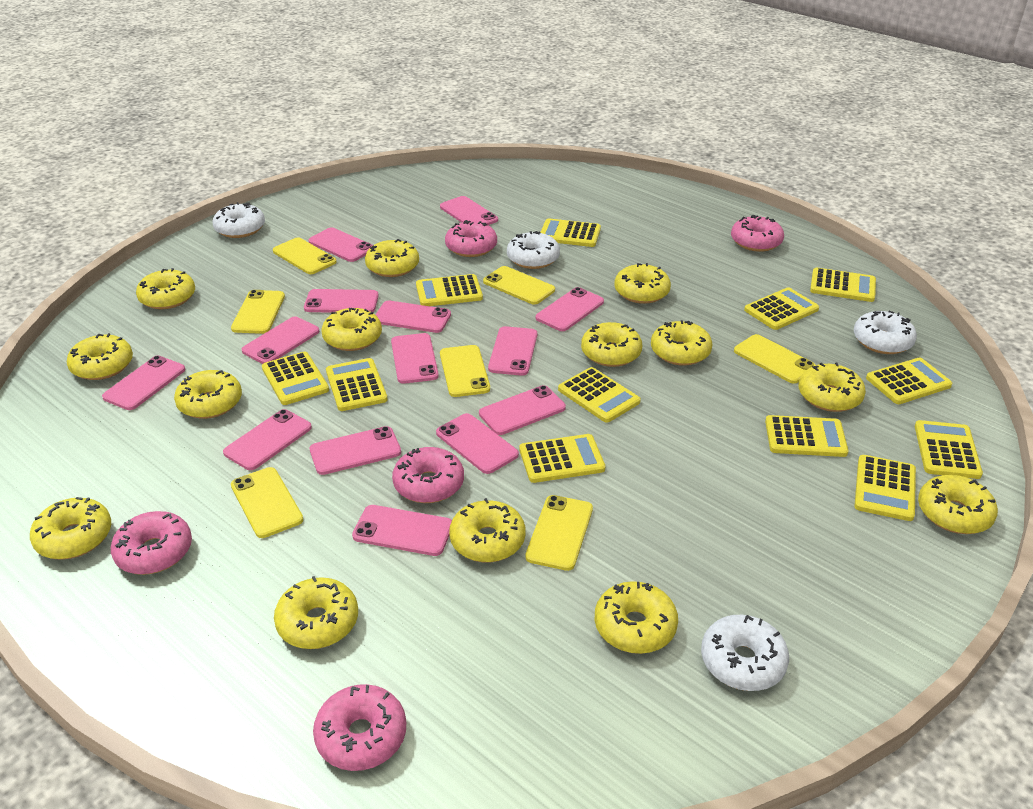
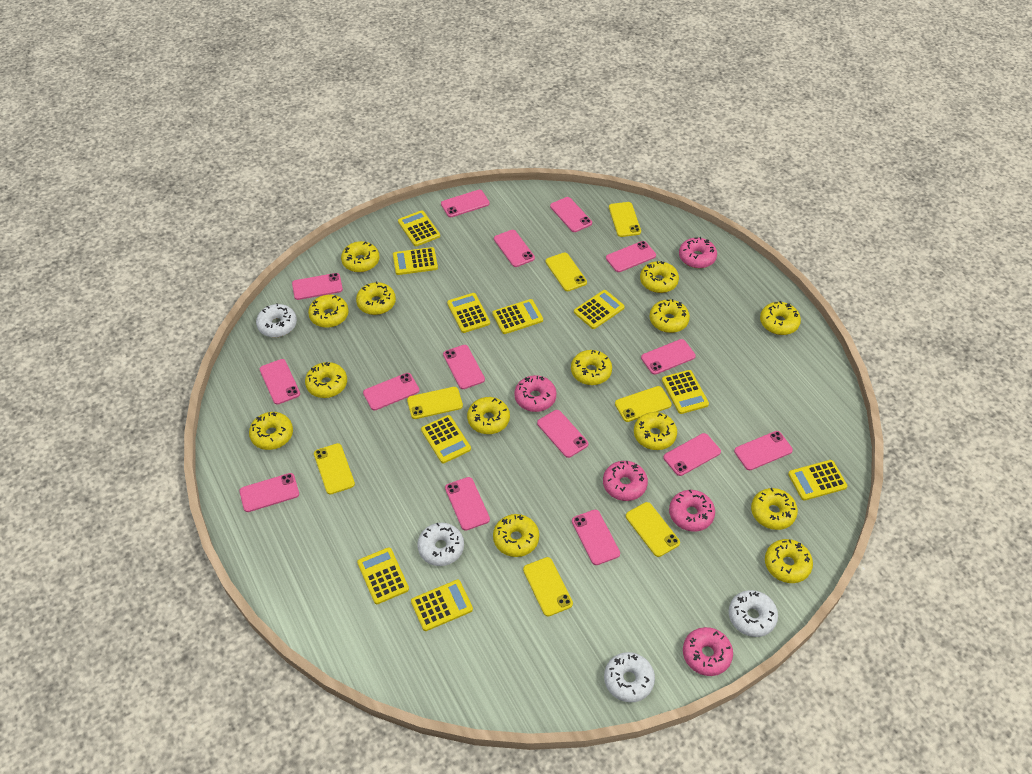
pink phone: 14 -> 15
yellow calculator: 12 -> 10

